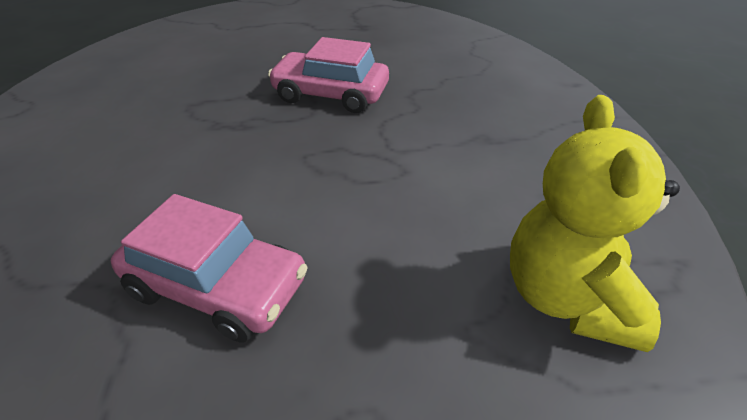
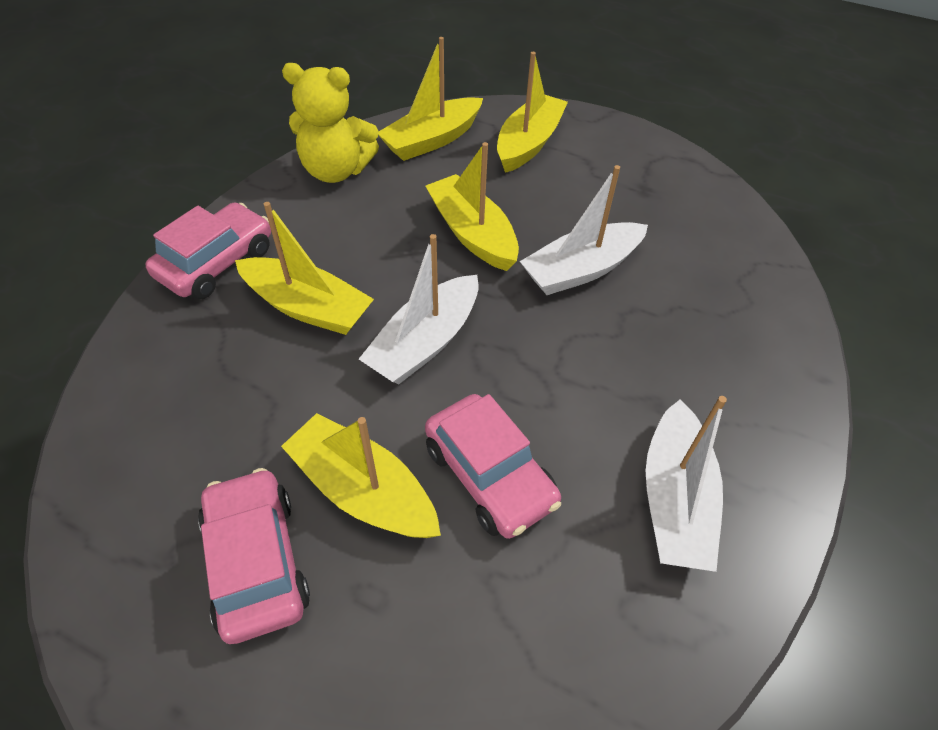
pink car: 2 -> 3
white boat: 0 -> 3
yellow boat: 0 -> 5

